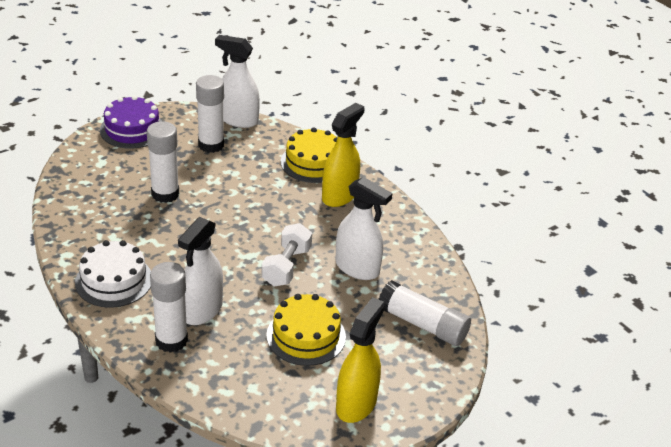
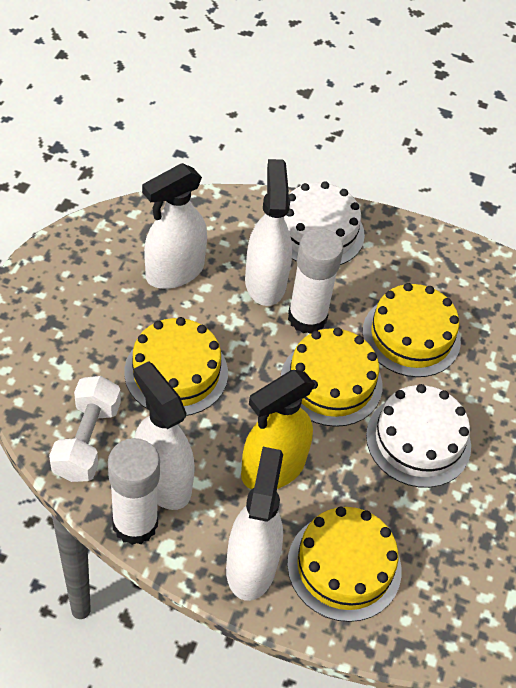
purple cake: 1 -> 0
white cake: 1 -> 2
white glue stick: 4 -> 2
white spray bottle: 3 -> 4
yellow cake: 2 -> 4
yellow spray bottle: 2 -> 1

